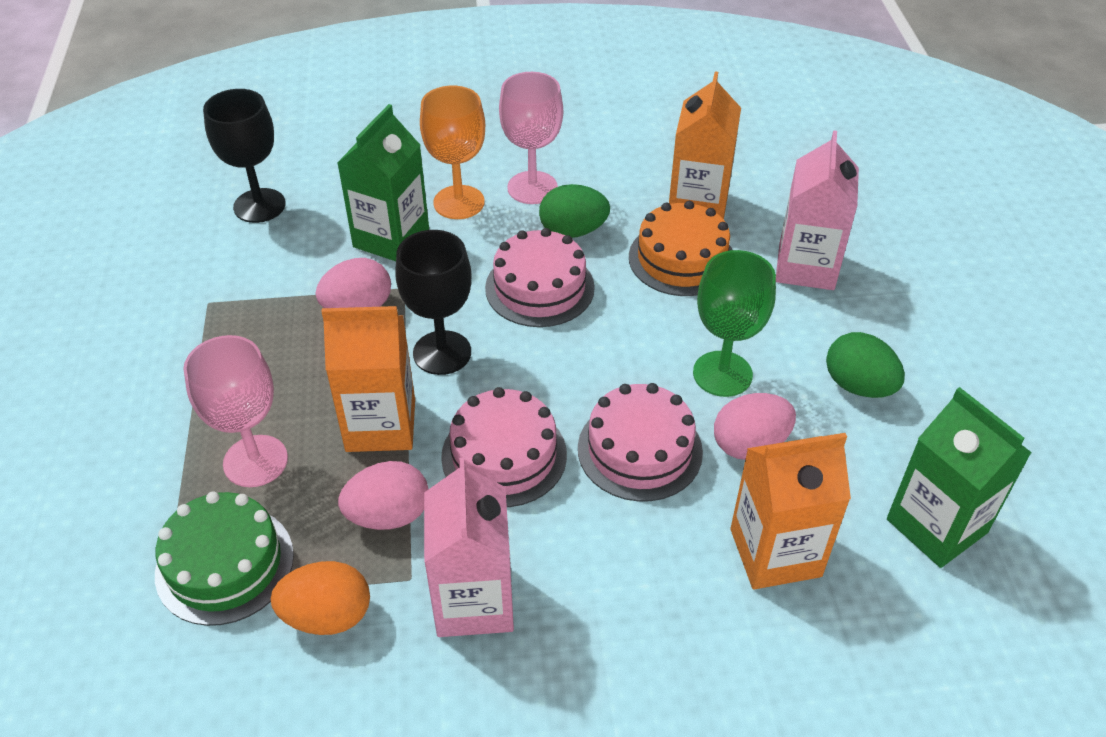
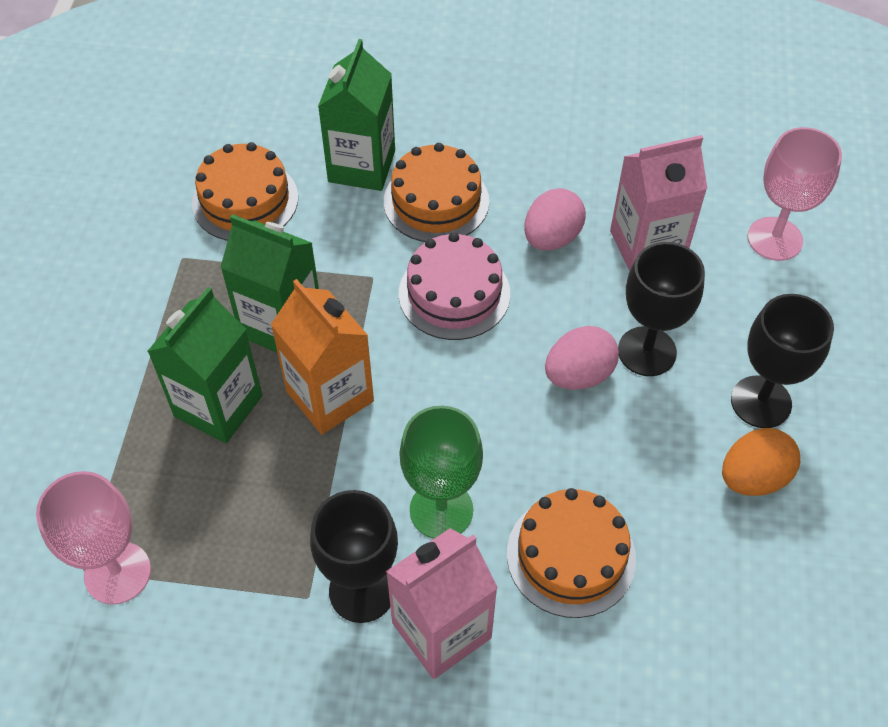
black goblet: 2 -> 3
green cake: 1 -> 0
green carton: 2 -> 3
green egg: 2 -> 0
orange cake: 1 -> 3
orange carton: 3 -> 1
orange goblet: 1 -> 0
pink cake: 3 -> 1
pink egg: 3 -> 2

